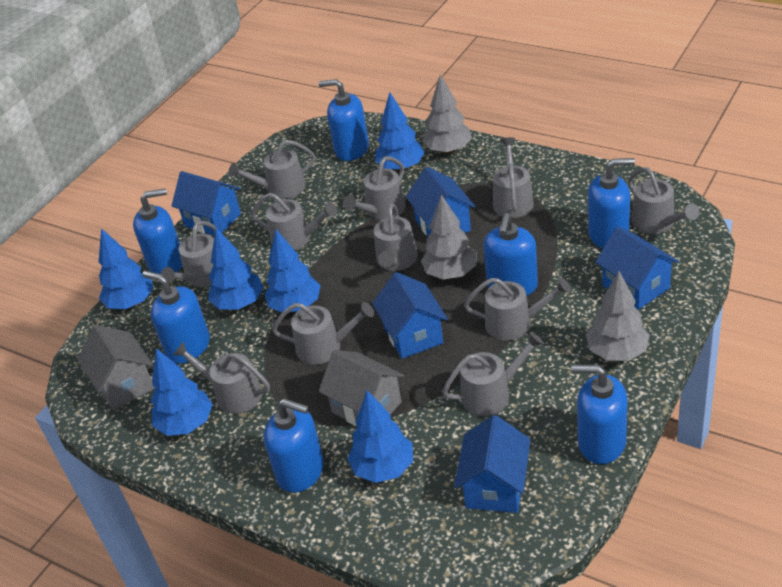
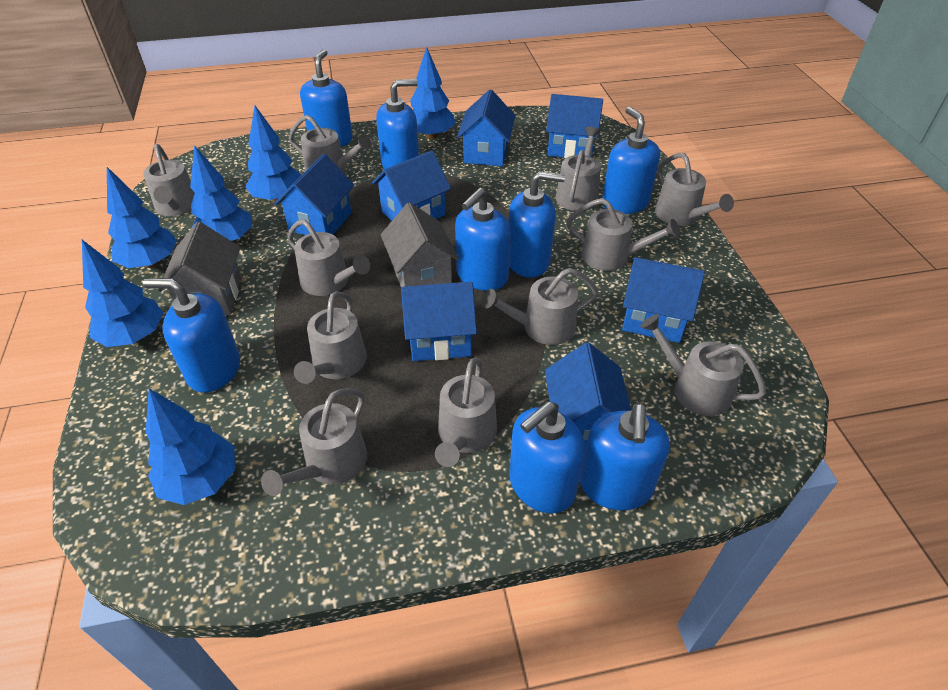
blue house: 5 -> 7
blue soap dispenser: 7 -> 8
grey tree: 3 -> 0

